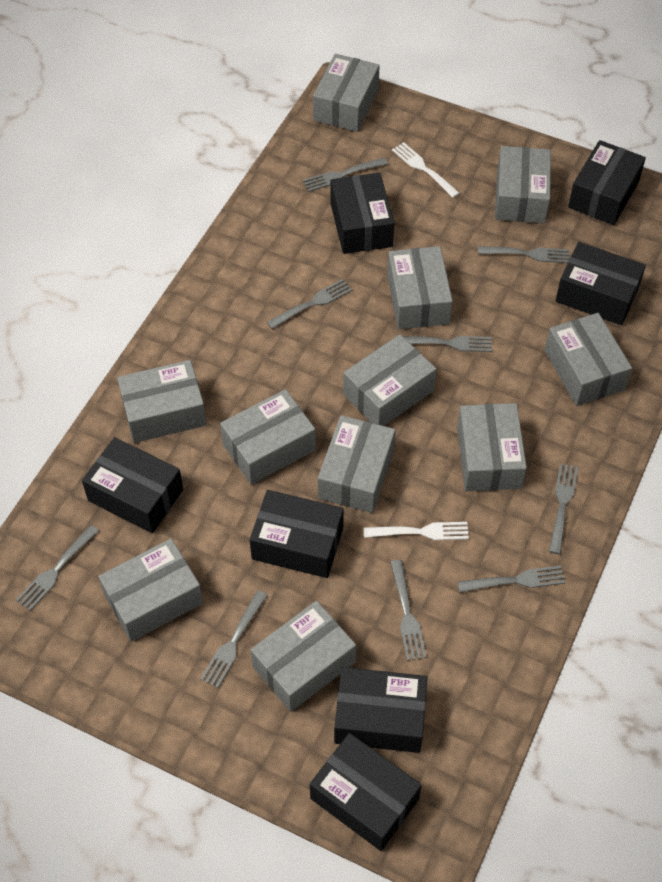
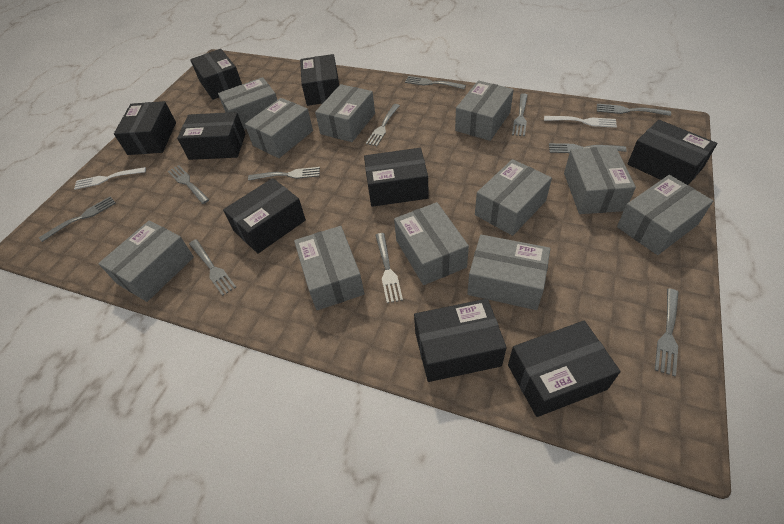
black box: 7 -> 9
grey fork: 9 -> 11

